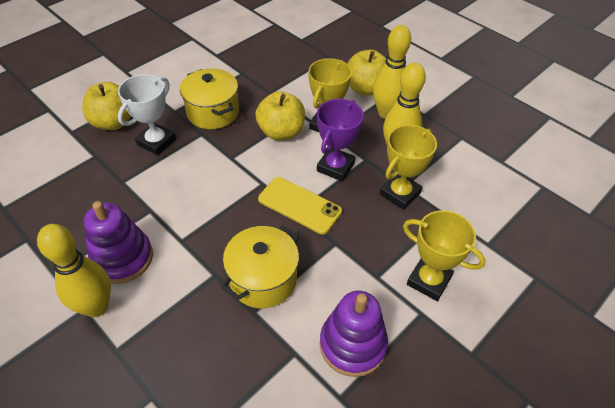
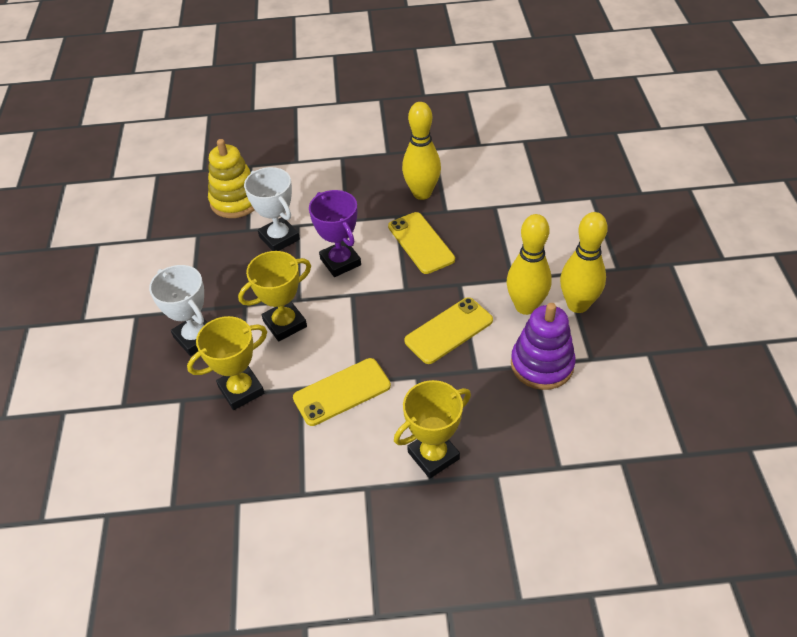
purple stacking toy: 2 -> 1
white trophy: 1 -> 2
yellow apple: 3 -> 0
yellow phone: 1 -> 3
yellow pot: 2 -> 0
yellow stacking toy: 0 -> 1

